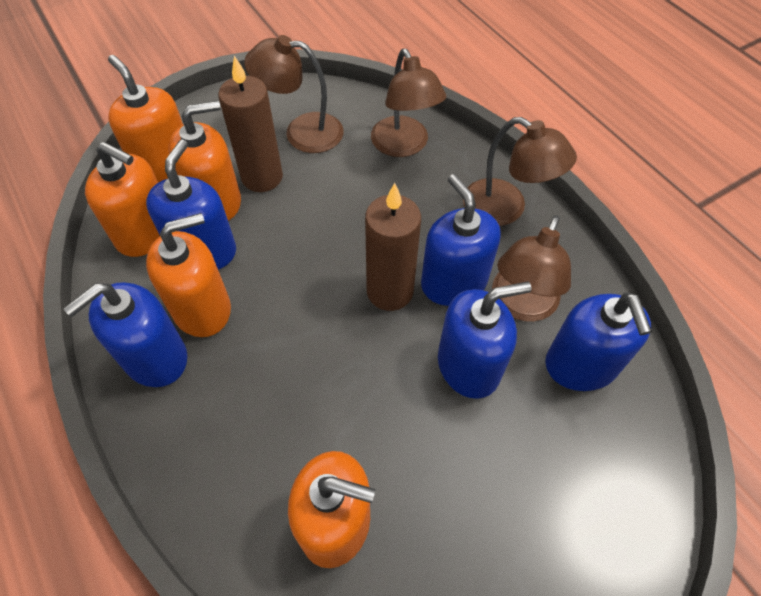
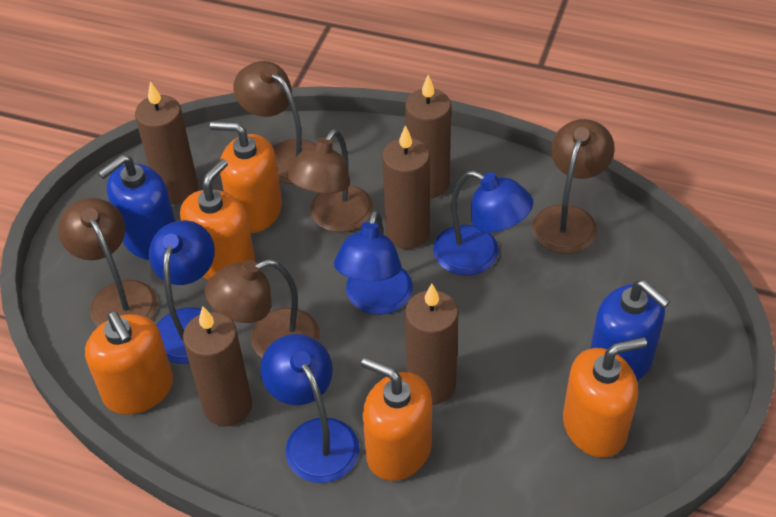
blue lamp: 0 -> 4
blue soap dispenser: 5 -> 2
brown candle: 2 -> 5
brown lamp: 4 -> 5

